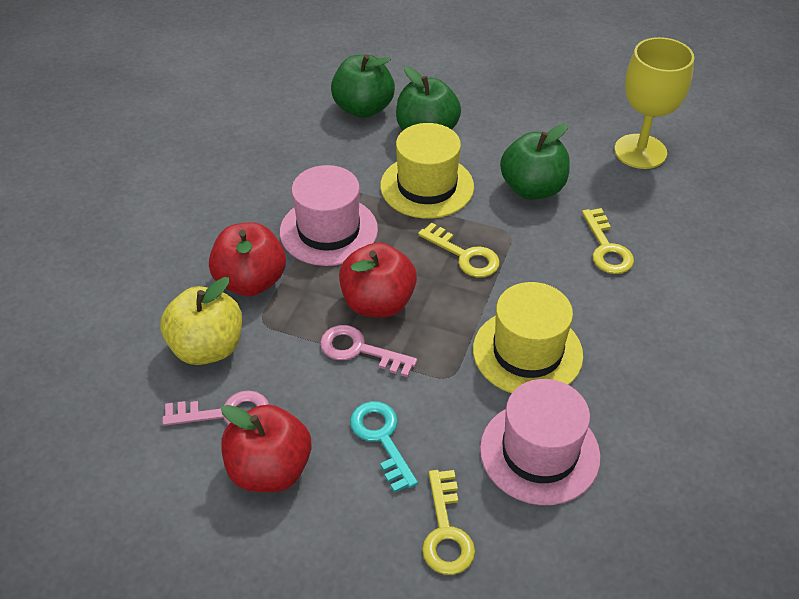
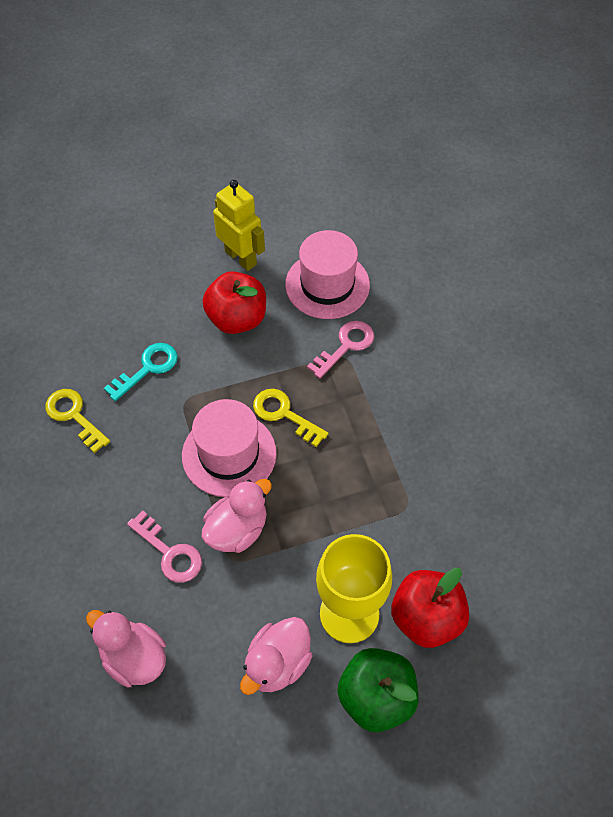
green apple: 3 -> 1
pink duck: 0 -> 3
red apple: 3 -> 2
yellow apple: 1 -> 0
yellow hat: 2 -> 0
yellow key: 3 -> 2
yellow robot: 0 -> 1

